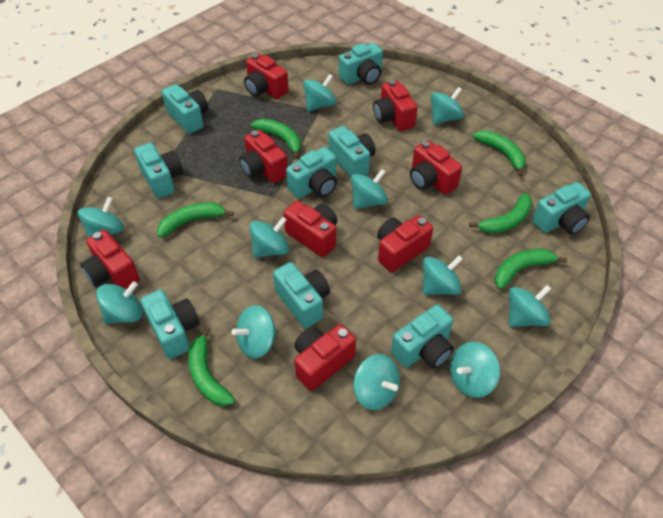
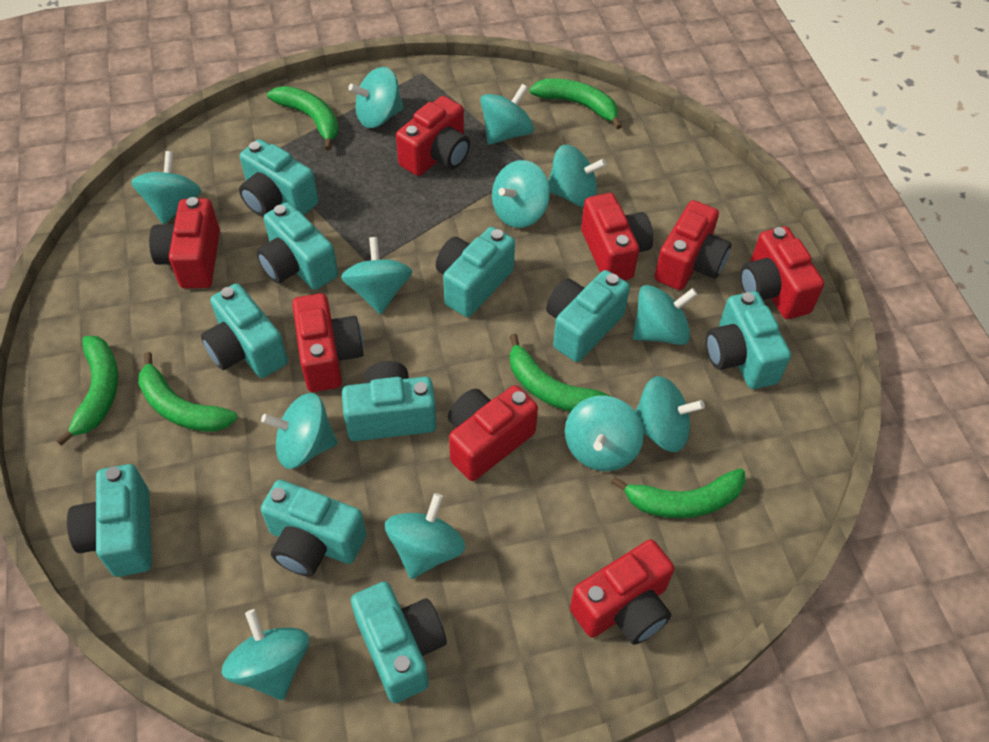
turquoise camera: 9 -> 10
turquoise spinning top: 11 -> 12

